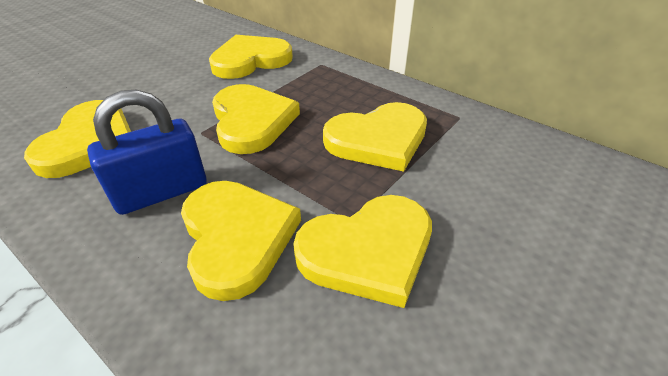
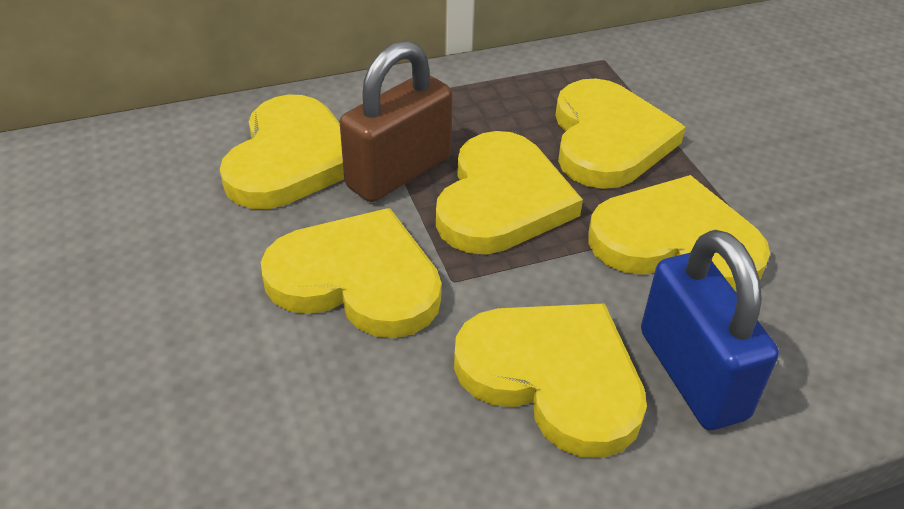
brown padlock: 0 -> 1

